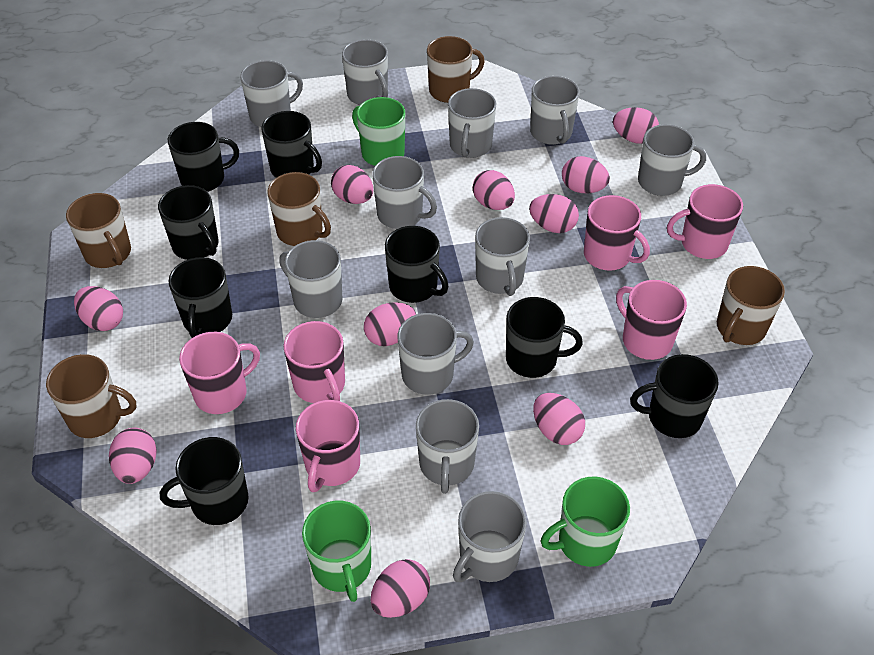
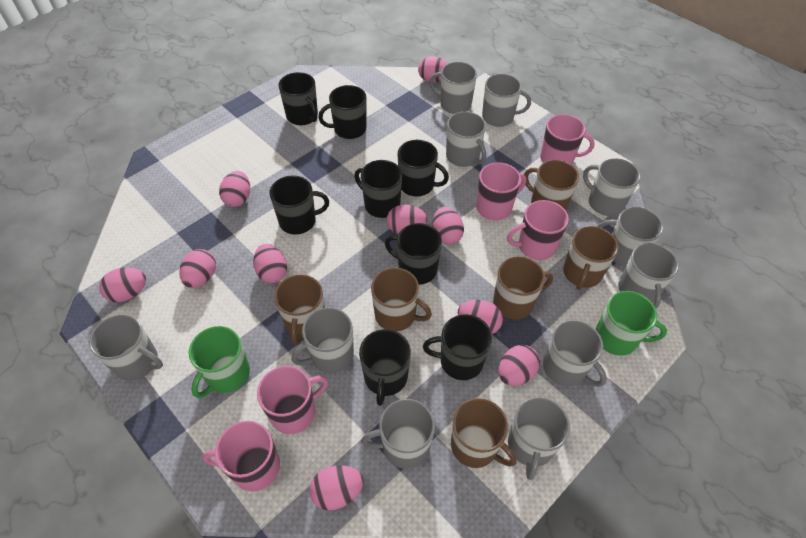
brown mug: 5 -> 6
green mug: 3 -> 2
pink mug: 6 -> 5

